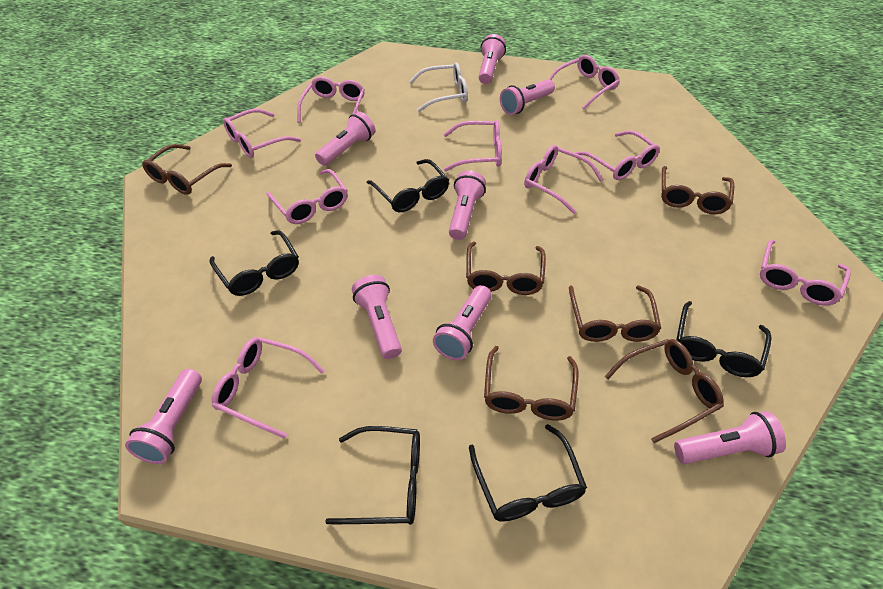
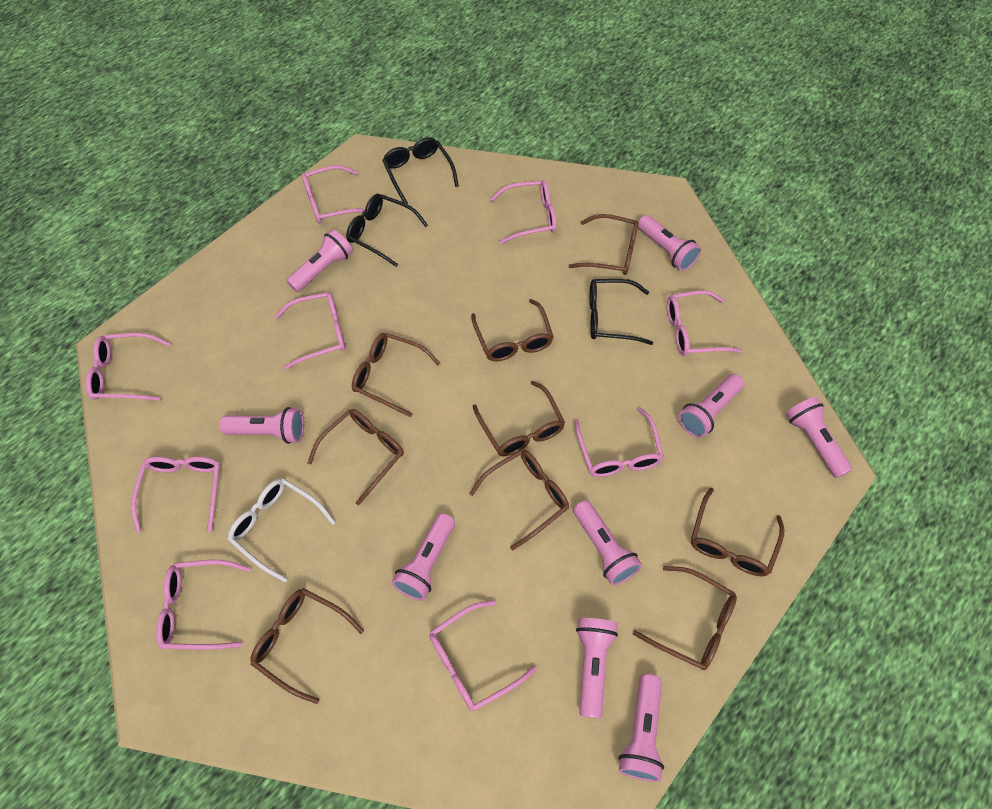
black glasses: 5 -> 3
brown glasses: 6 -> 9
pink flashlight: 8 -> 9

